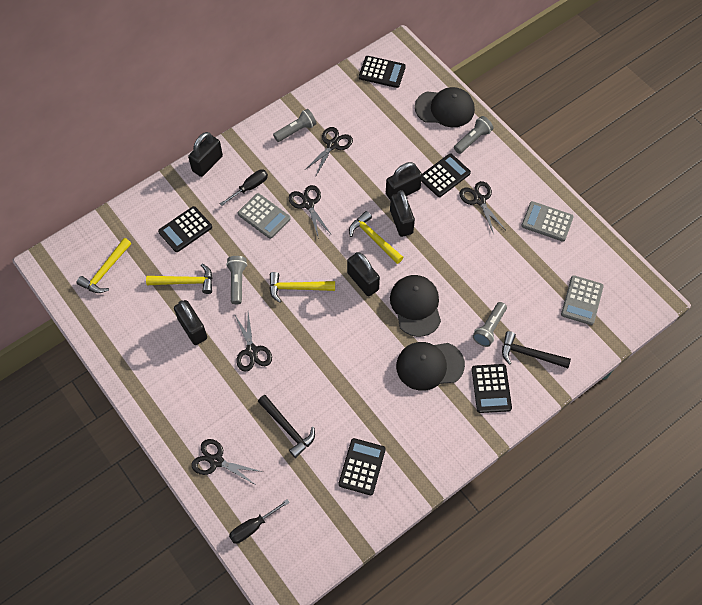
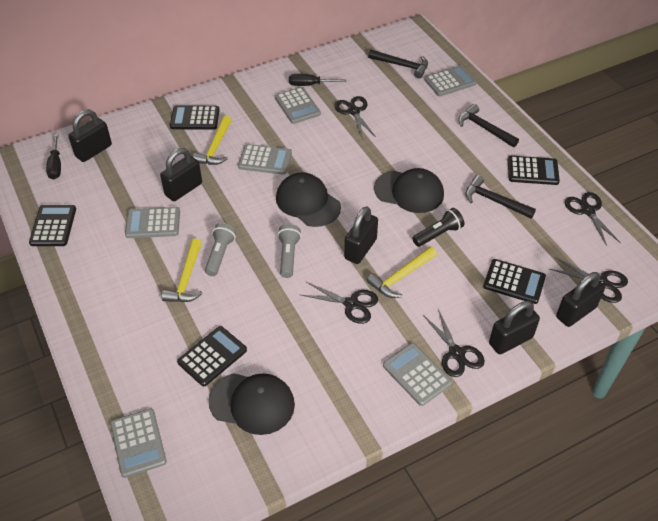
black flashlight: 0 -> 1
black hammer: 2 -> 3
grey calculator: 3 -> 6
grey flashlight: 4 -> 2
yellow hammer: 4 -> 3

